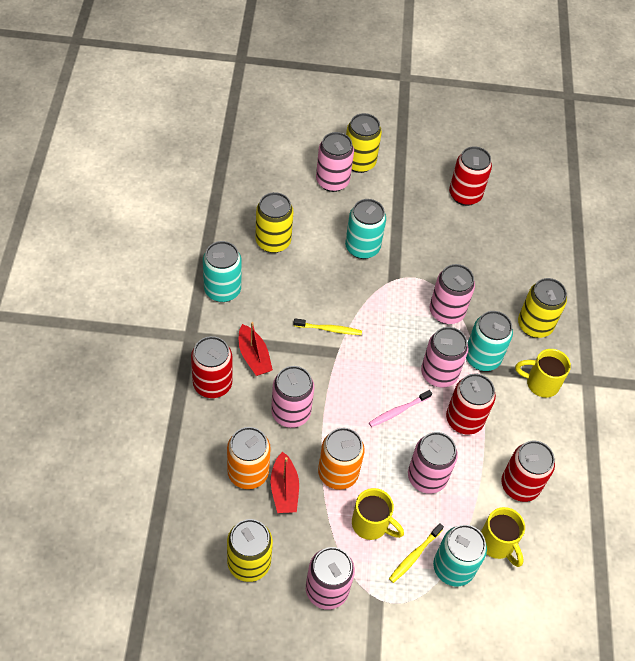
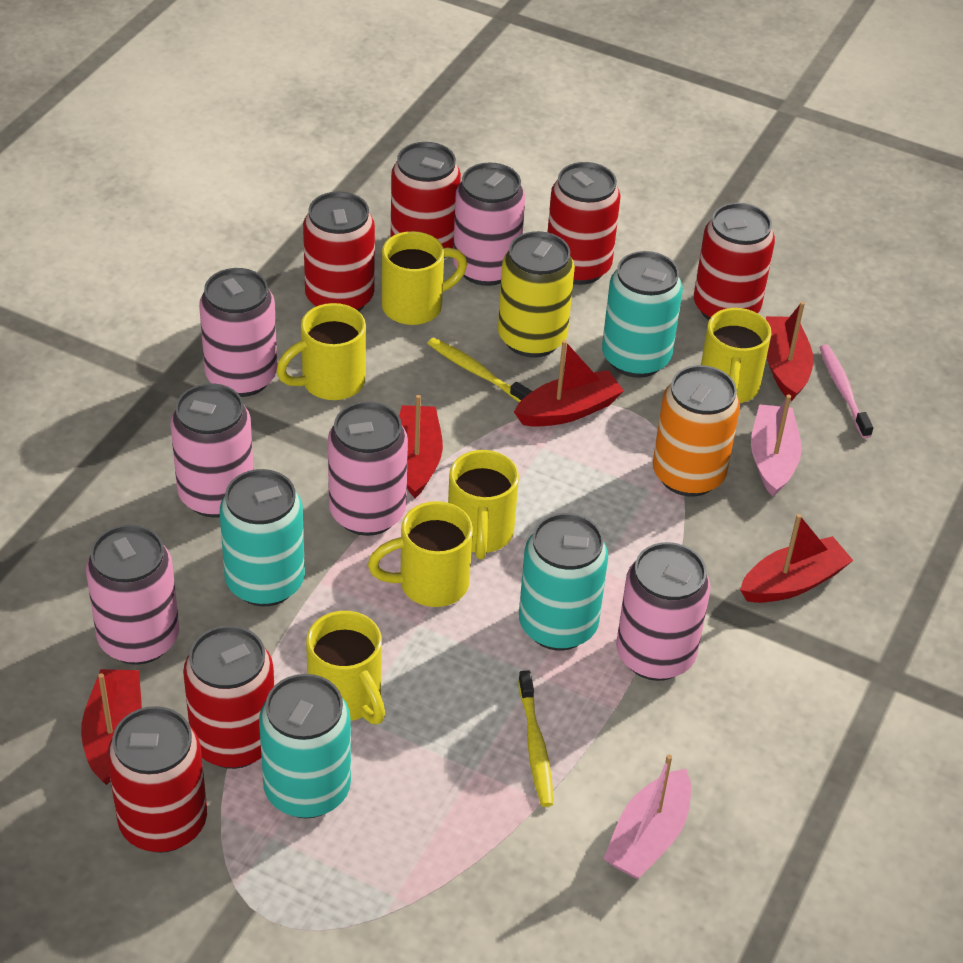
orange can: 2 -> 1
pink boat: 0 -> 2
red boat: 2 -> 5
red can: 4 -> 6
yellow can: 4 -> 1
yellow mug: 3 -> 6

